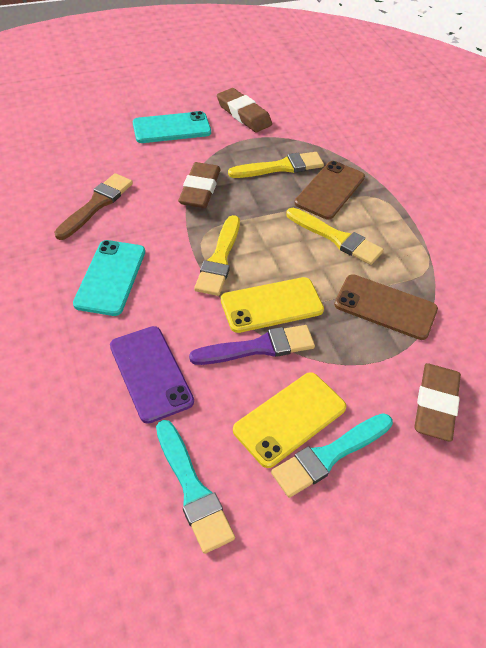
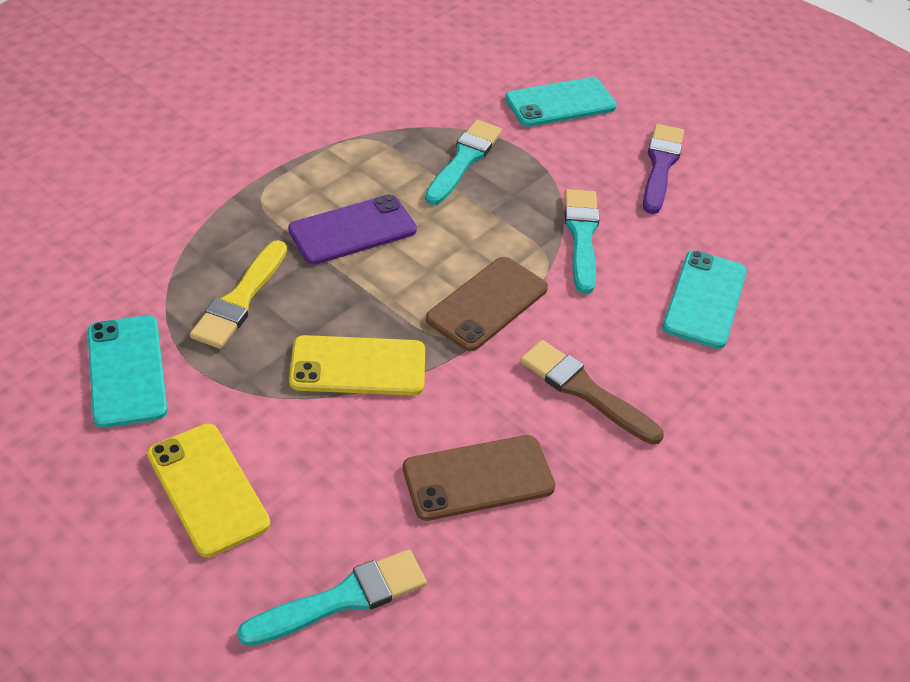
brown eraser: 3 -> 0
turquoise brush: 2 -> 3
turquoise phone: 2 -> 3
yellow brush: 3 -> 1

